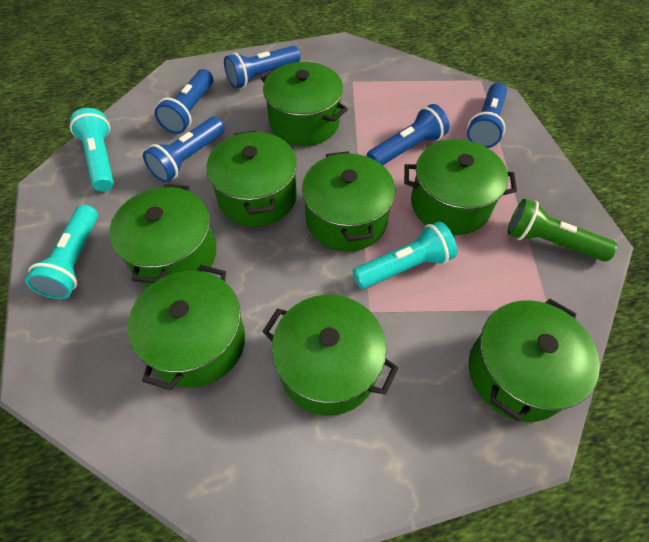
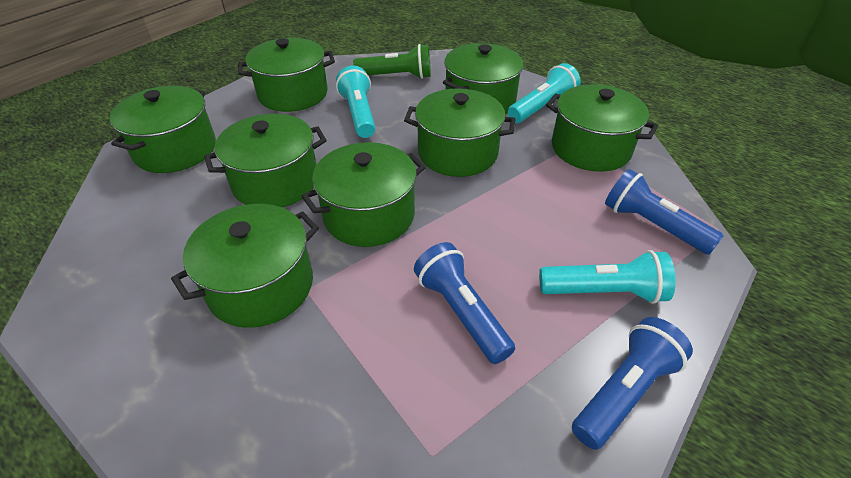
blue flashlight: 5 -> 3

